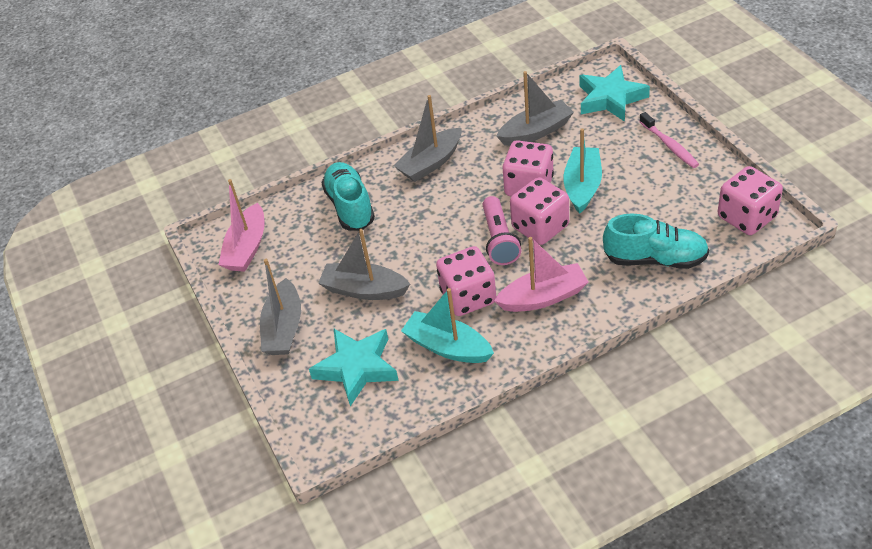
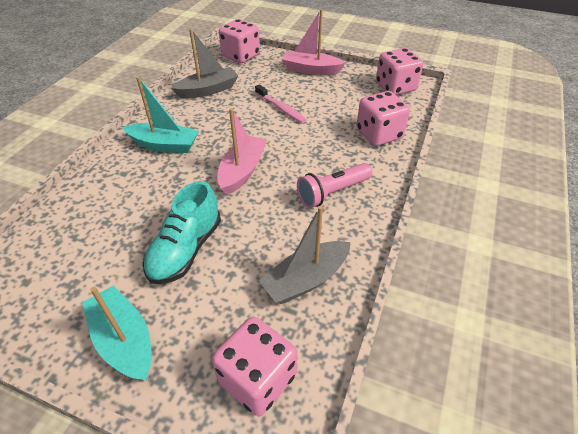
grey boat: 4 -> 2
turquoise shoe: 2 -> 1
turquoise star: 2 -> 0

